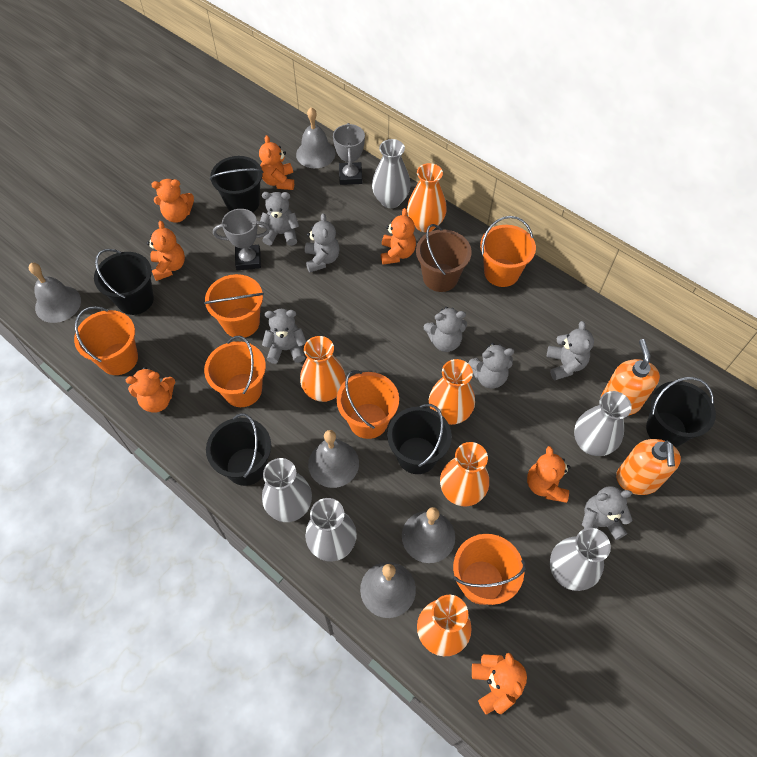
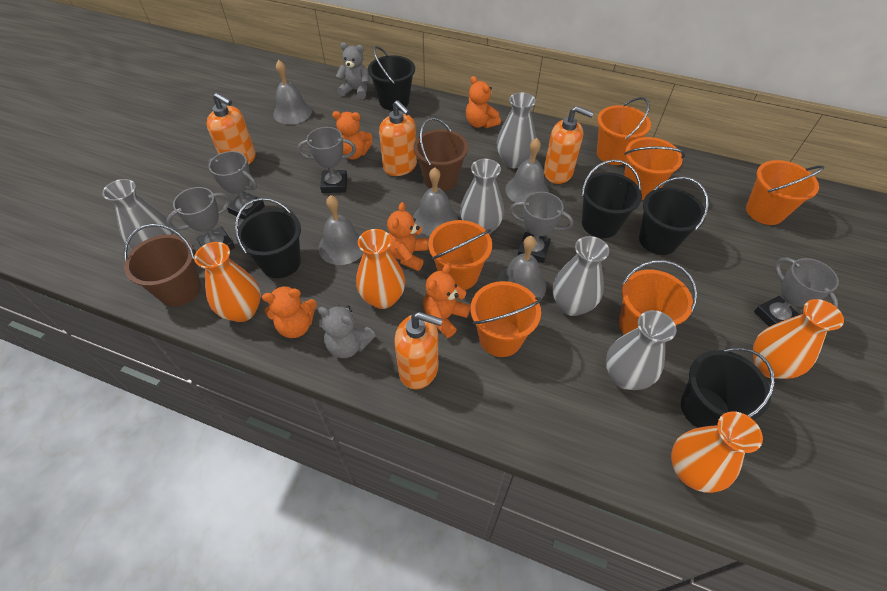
brown bucket: 1 -> 2
grey teddy bear: 7 -> 2
grey trophy: 2 -> 5
orange soap dispenser: 2 -> 4
orange teddy bear: 7 -> 5
orange vase: 5 -> 4

